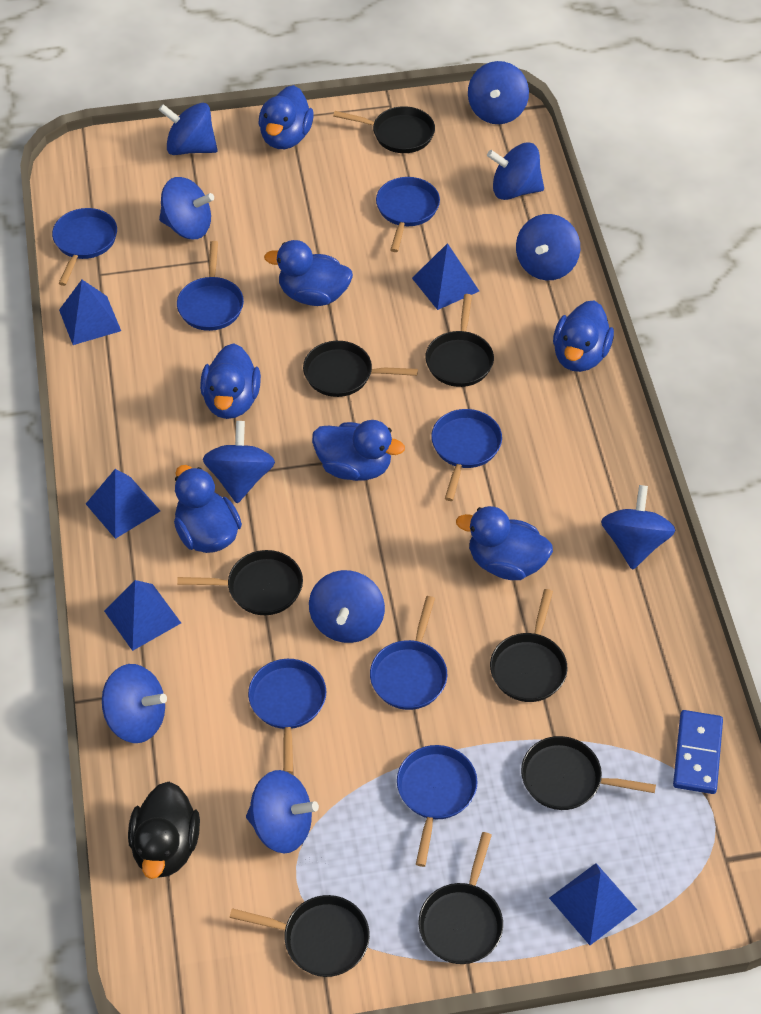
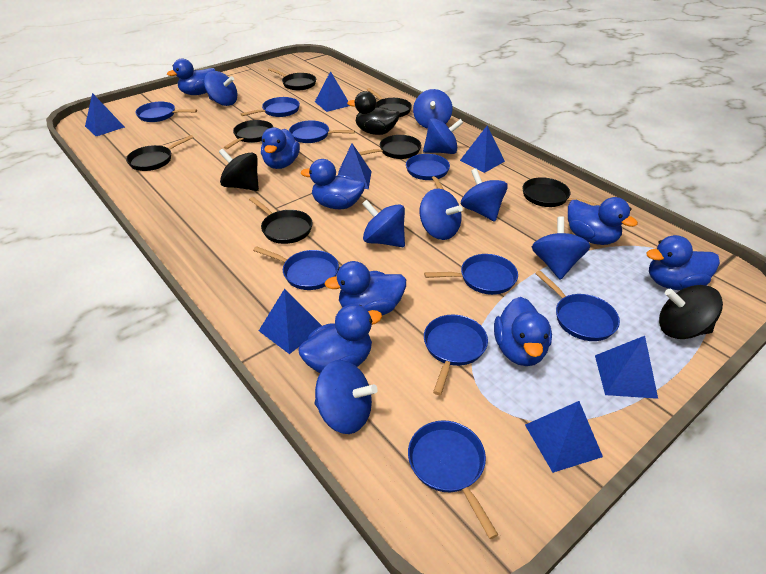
black pan: 8 -> 7
black spinning top: 0 -> 2
blue domino: 1 -> 0
blue duck: 7 -> 8
blue pan: 7 -> 9
blue pyramid: 5 -> 7
blue spinning top: 10 -> 8

